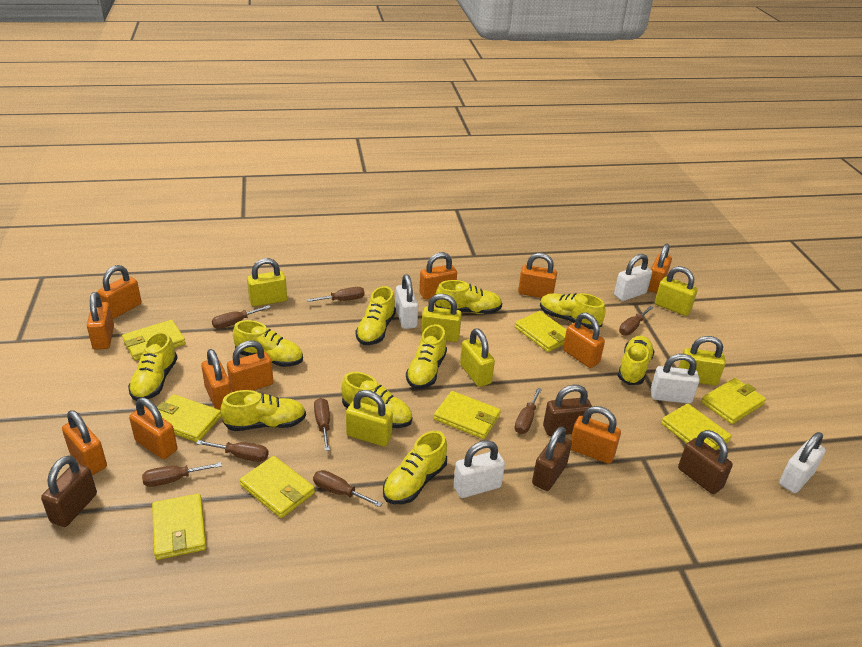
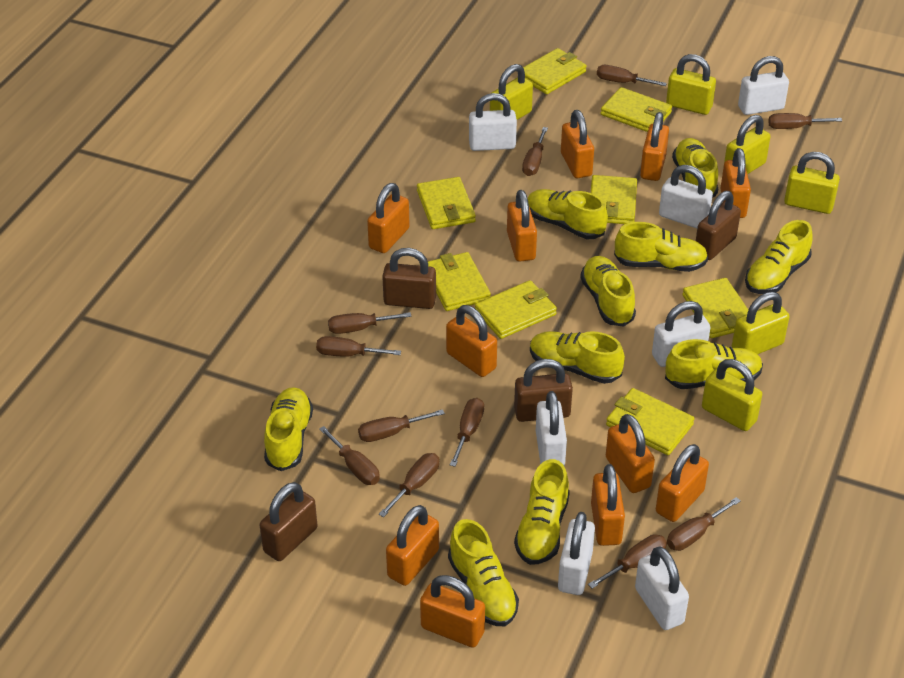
brown screwdriver: 8 -> 11
white padlock: 5 -> 7

